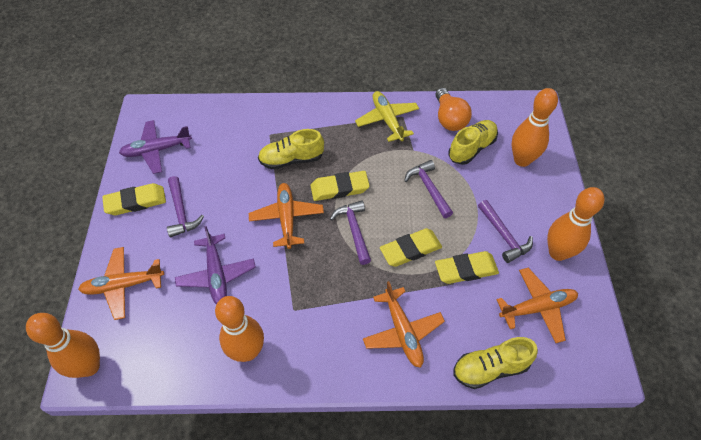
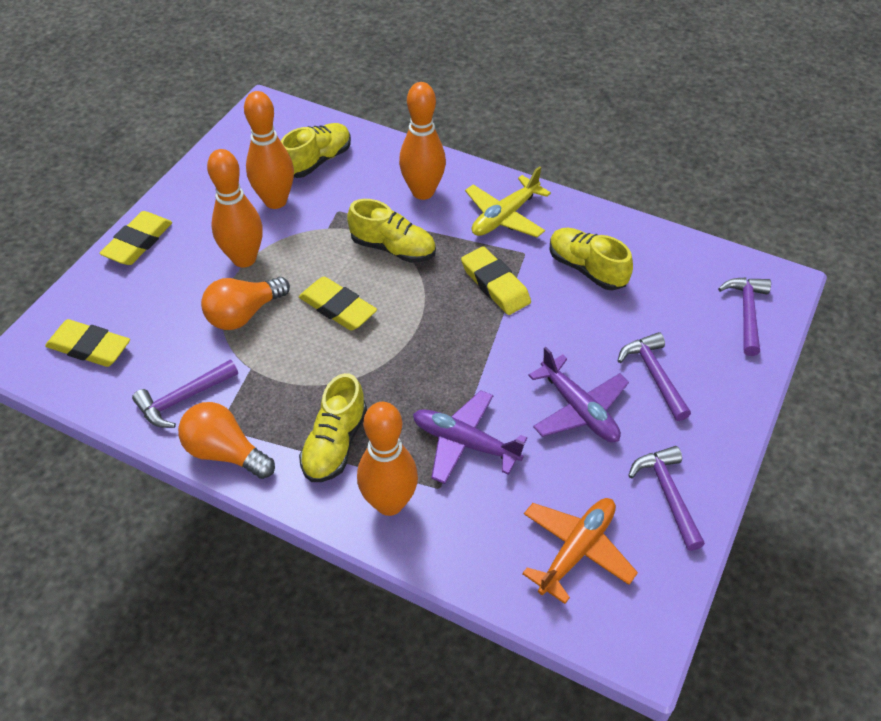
orange light bulb: 1 -> 2
orange plane: 4 -> 1
yellow shoe: 3 -> 4

